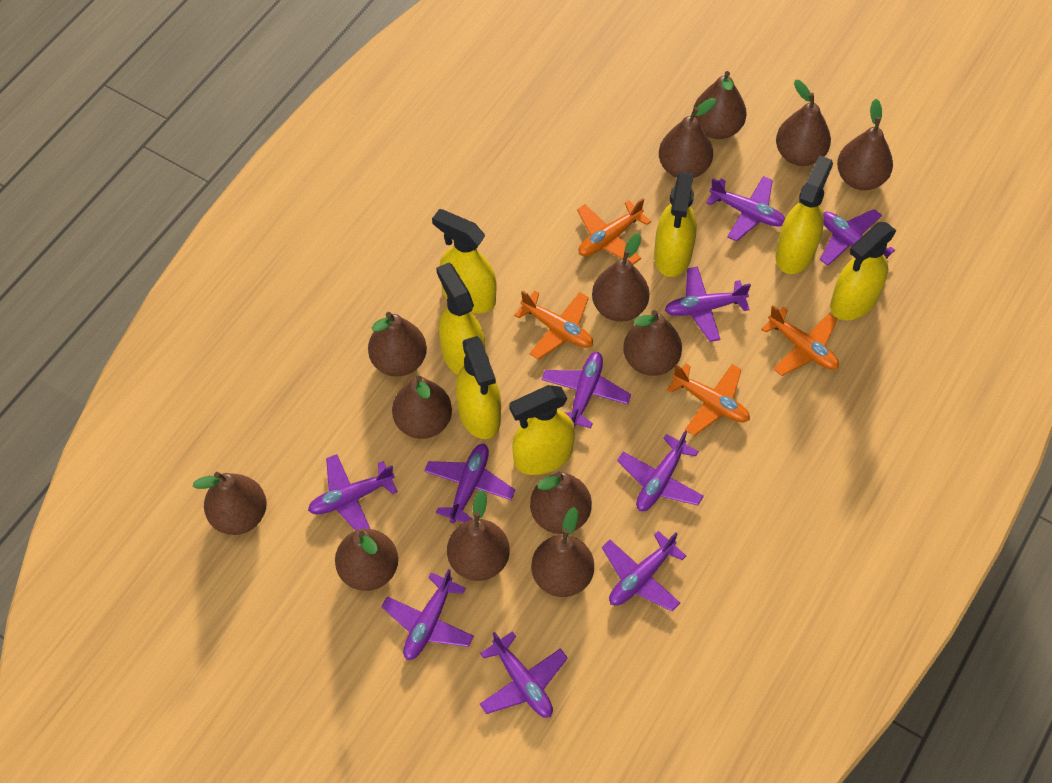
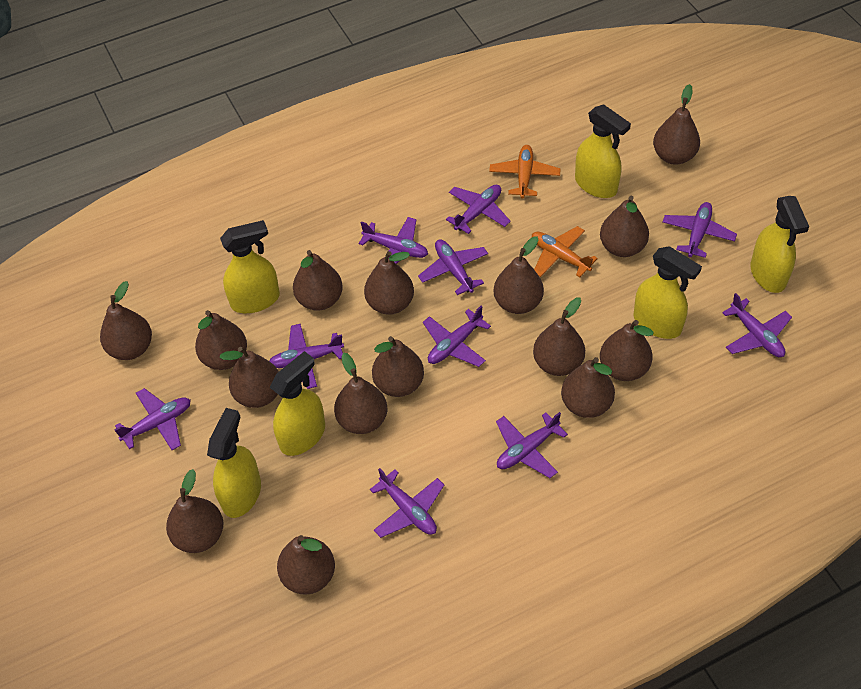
brown pear: 13 -> 15
orange plane: 4 -> 2
yellow spray bottle: 7 -> 6

